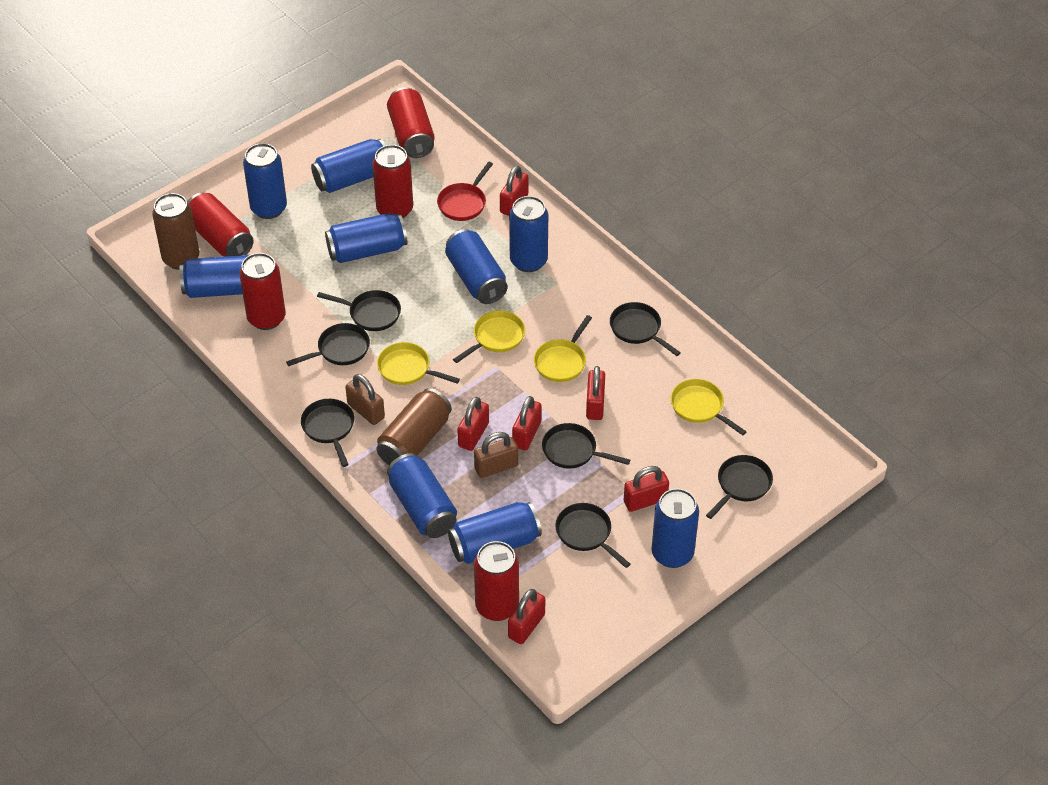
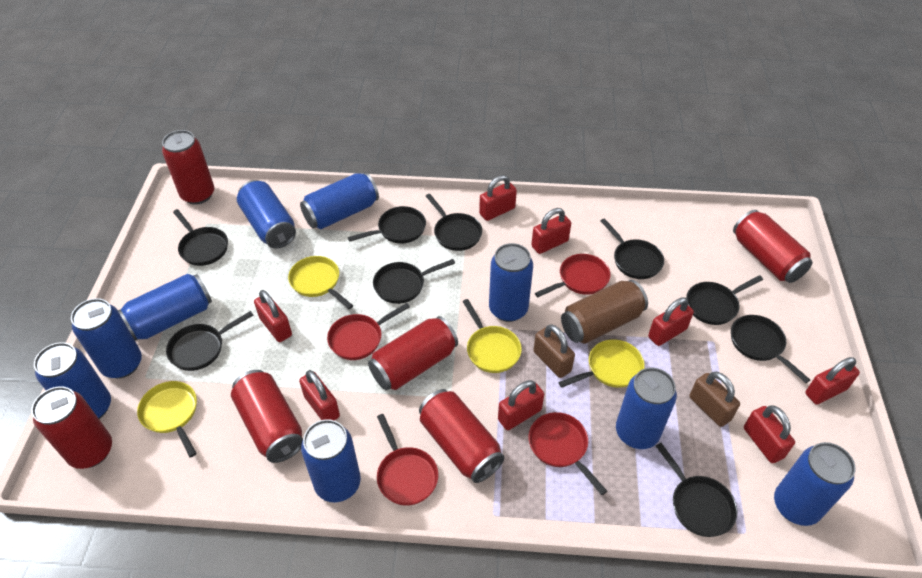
black pan: 7 -> 9
brown can: 2 -> 1
red can: 5 -> 6
red padlock: 6 -> 8
red pan: 1 -> 4

